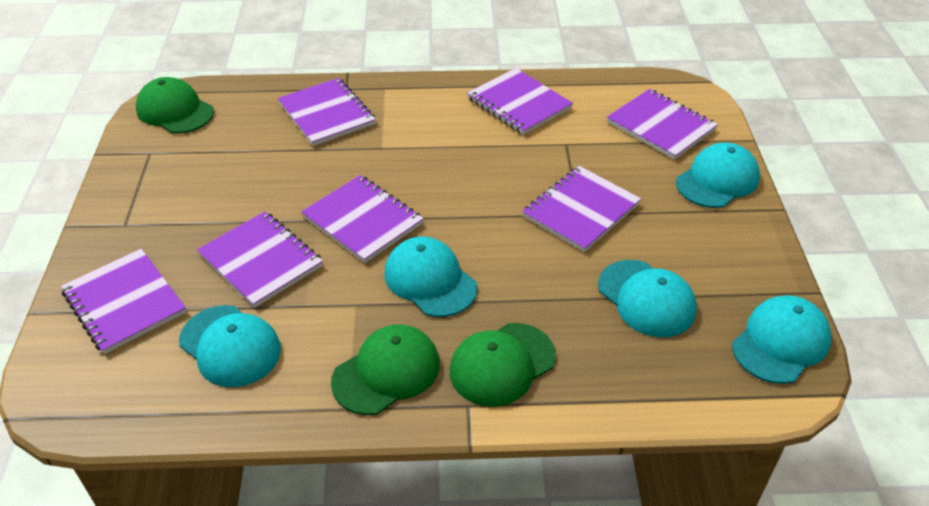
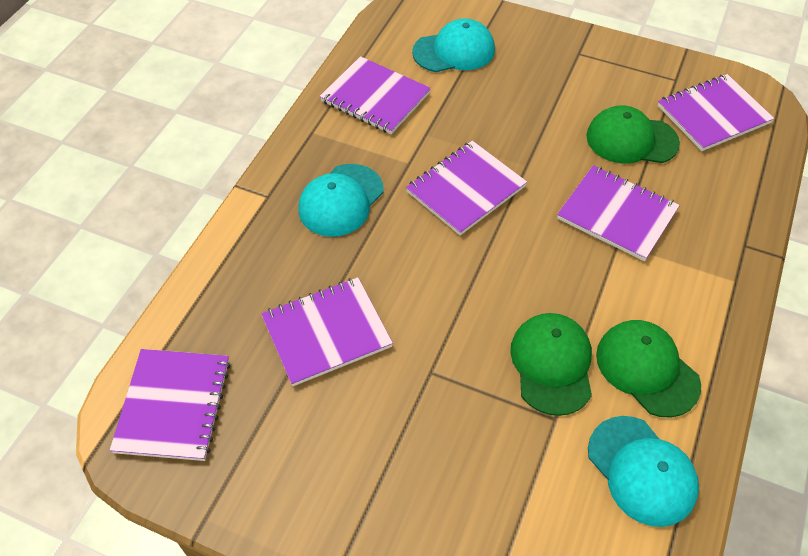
purple notebook: 7 -> 6
turquoise cap: 5 -> 3

